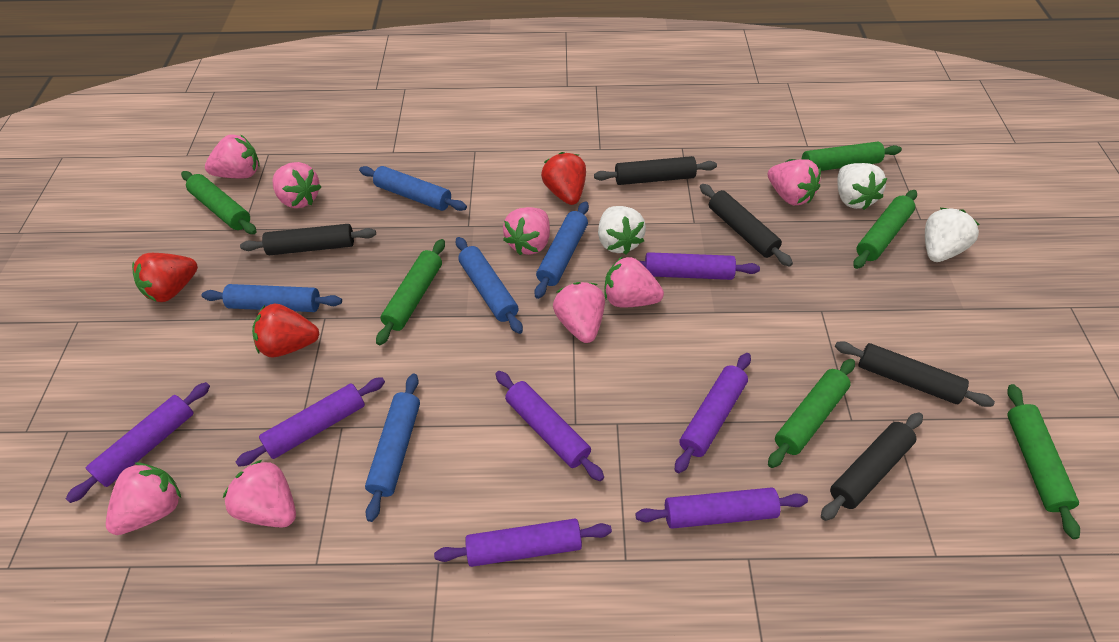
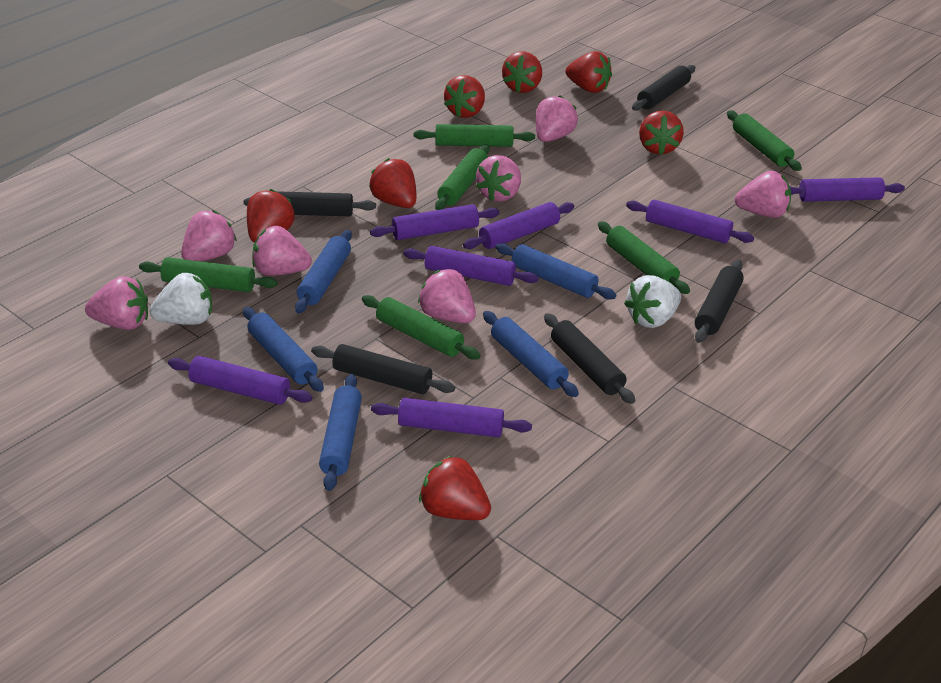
pink strawberry: 8 -> 7
red strawberry: 3 -> 7
white strawberry: 3 -> 2

